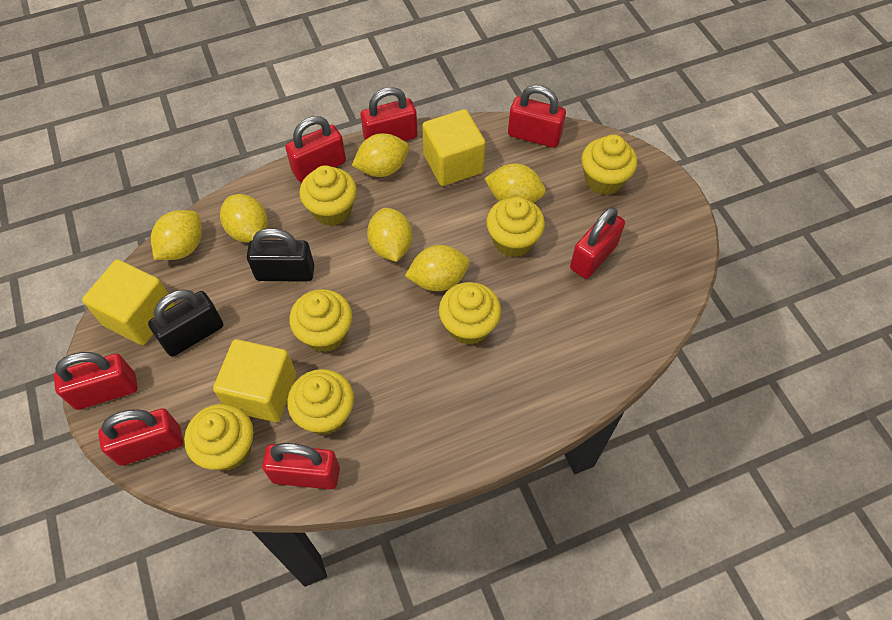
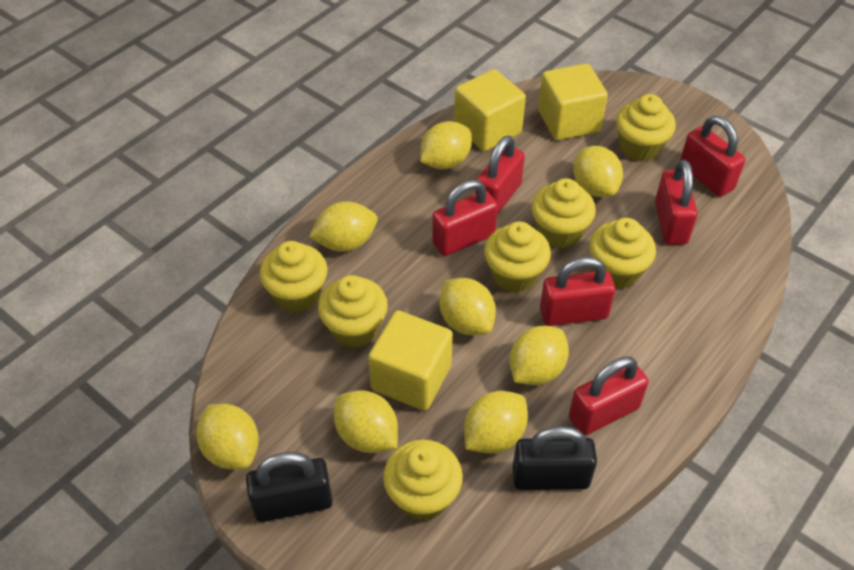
red padlock: 7 -> 6
yellow lemon: 6 -> 8

